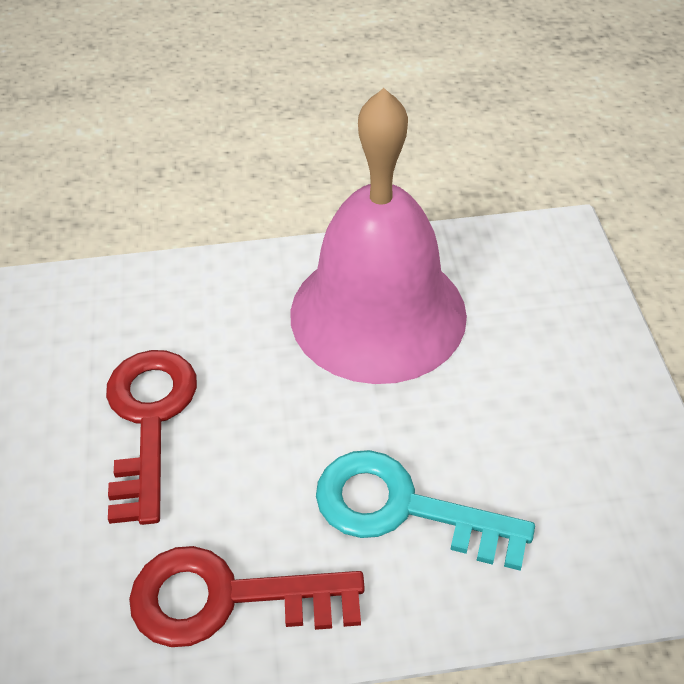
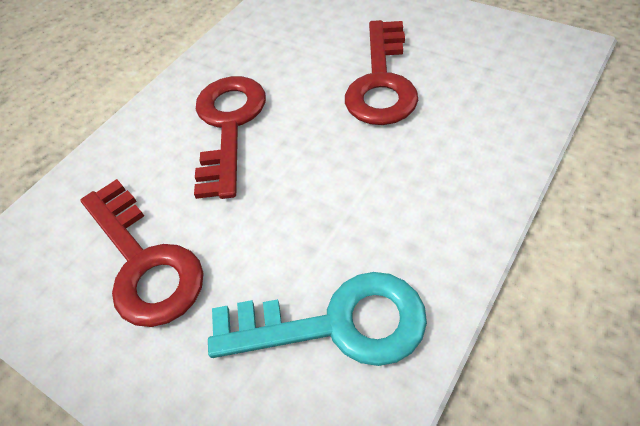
pink bell: 1 -> 0
red key: 2 -> 3

